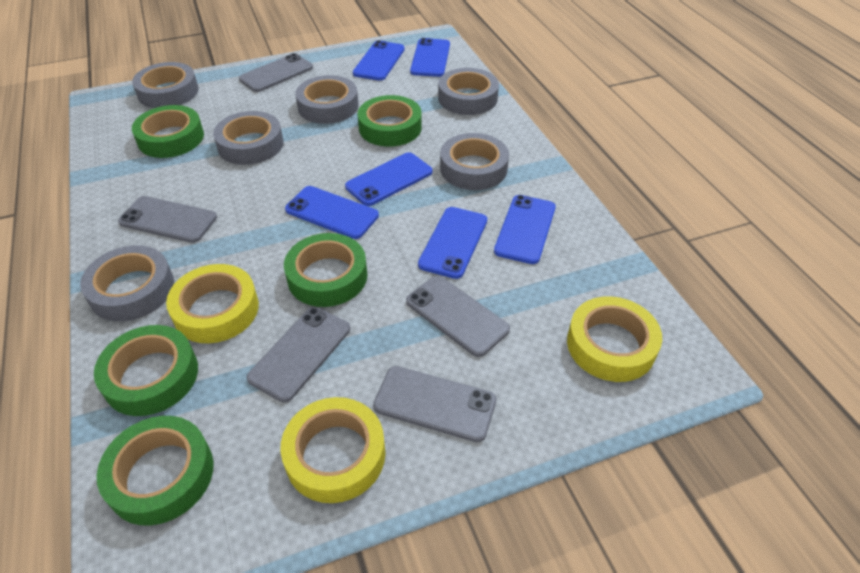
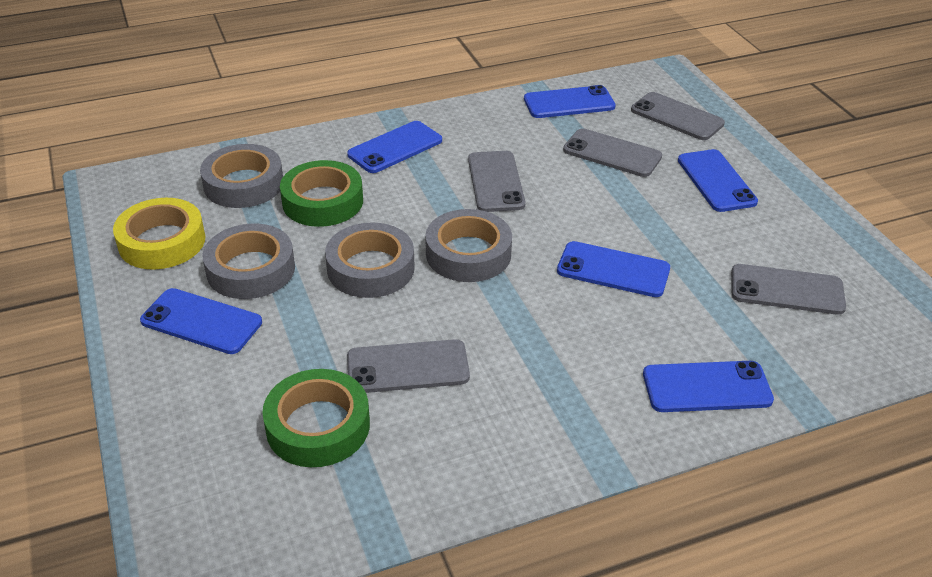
green tape: 5 -> 2
grey tape: 6 -> 4
yellow tape: 3 -> 1

